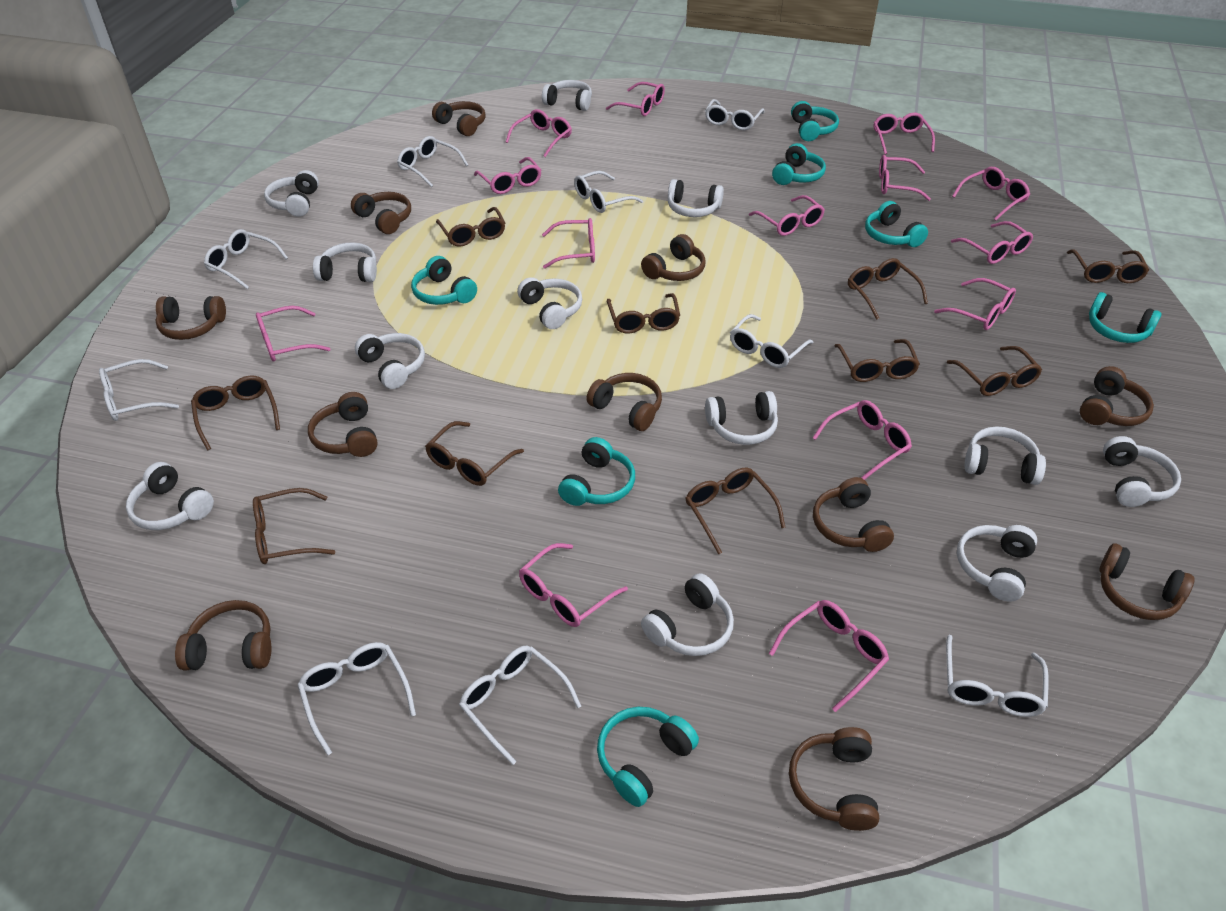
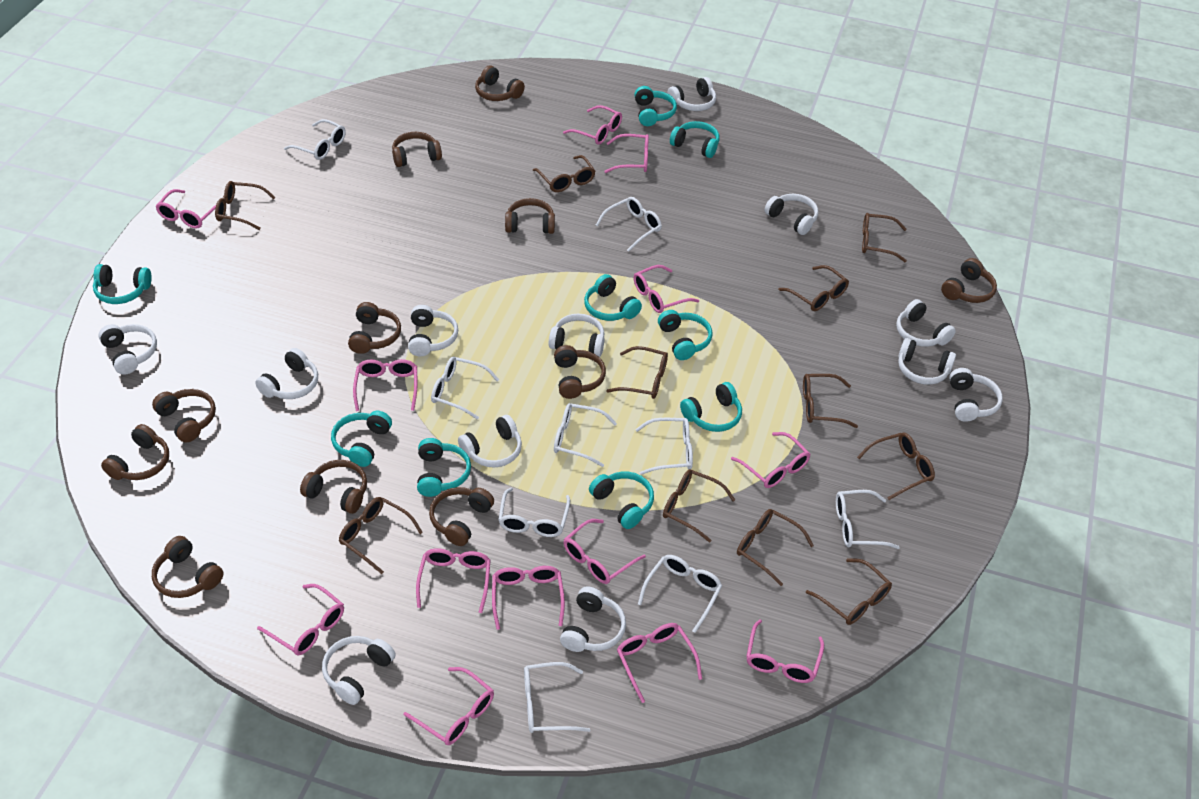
brown glasses: 10 -> 11
pink glasses: 14 -> 13
turquoise headphones: 7 -> 9

